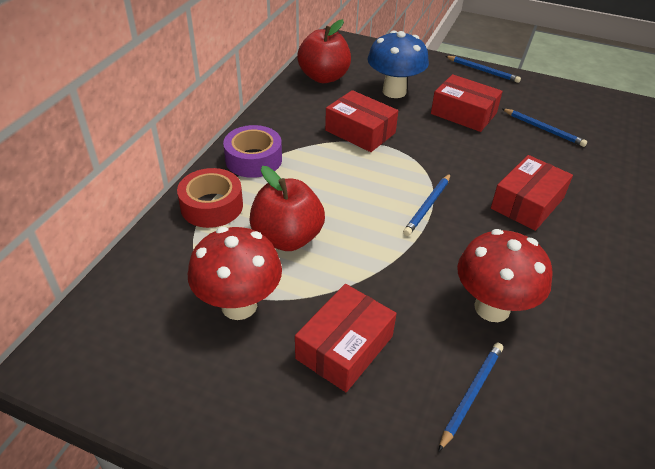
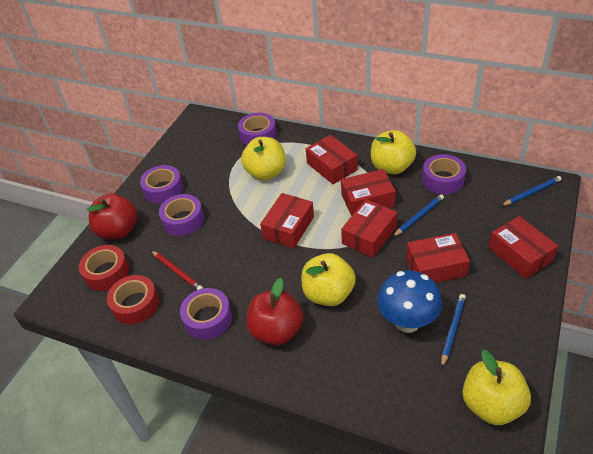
blue pencil: 4 -> 3
purple tape: 1 -> 5
red box: 4 -> 6
red mushroom: 2 -> 0
red pencil: 0 -> 1
red tape: 1 -> 2
yellow apple: 0 -> 4

